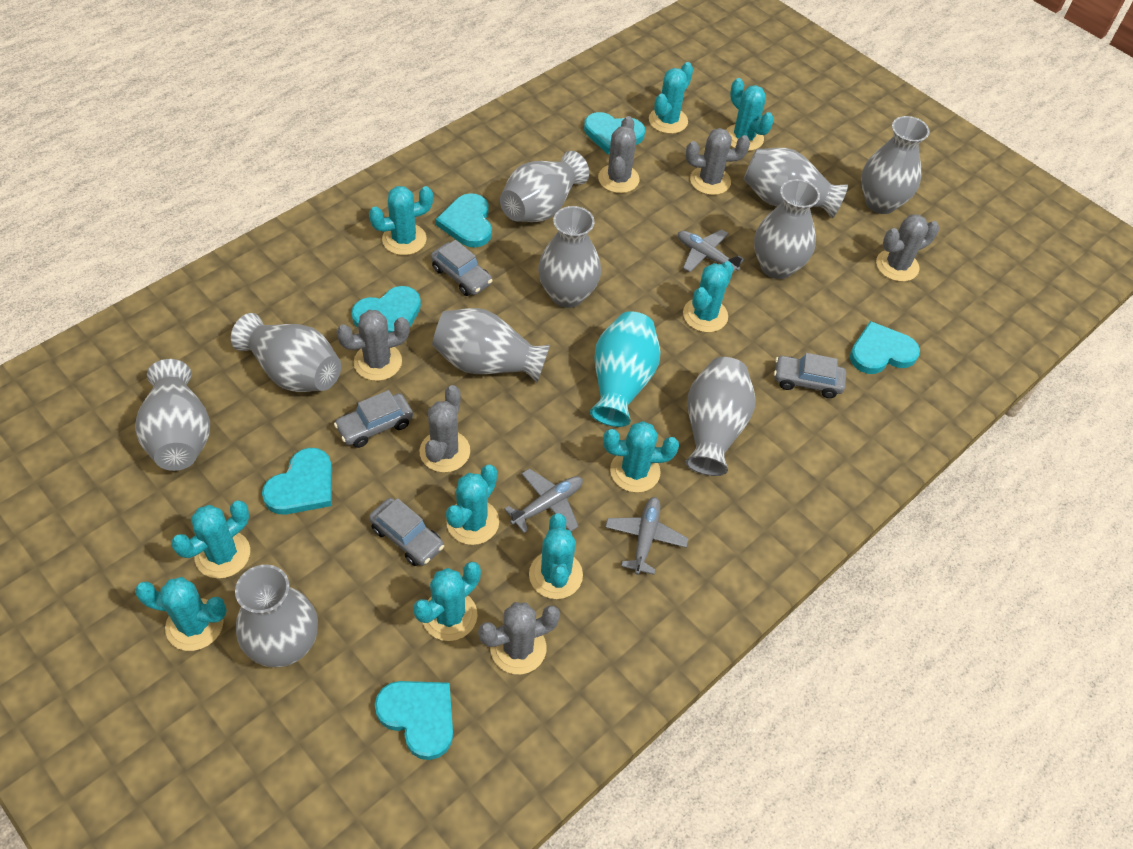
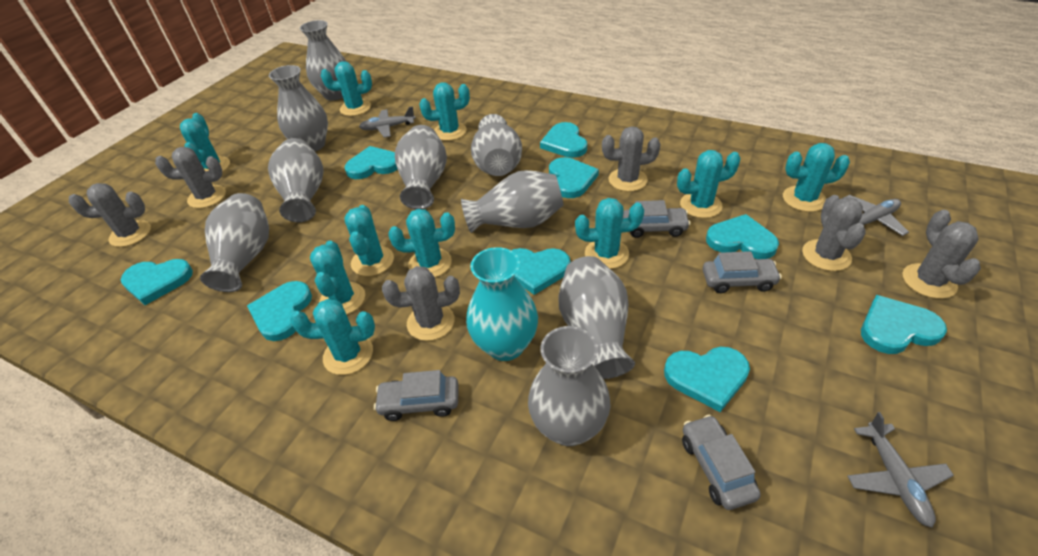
grey vase: 10 -> 9
turquoise heart: 6 -> 9

